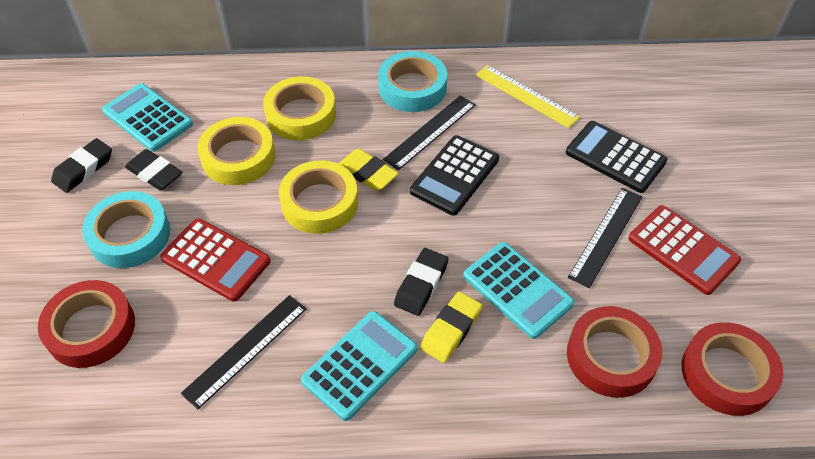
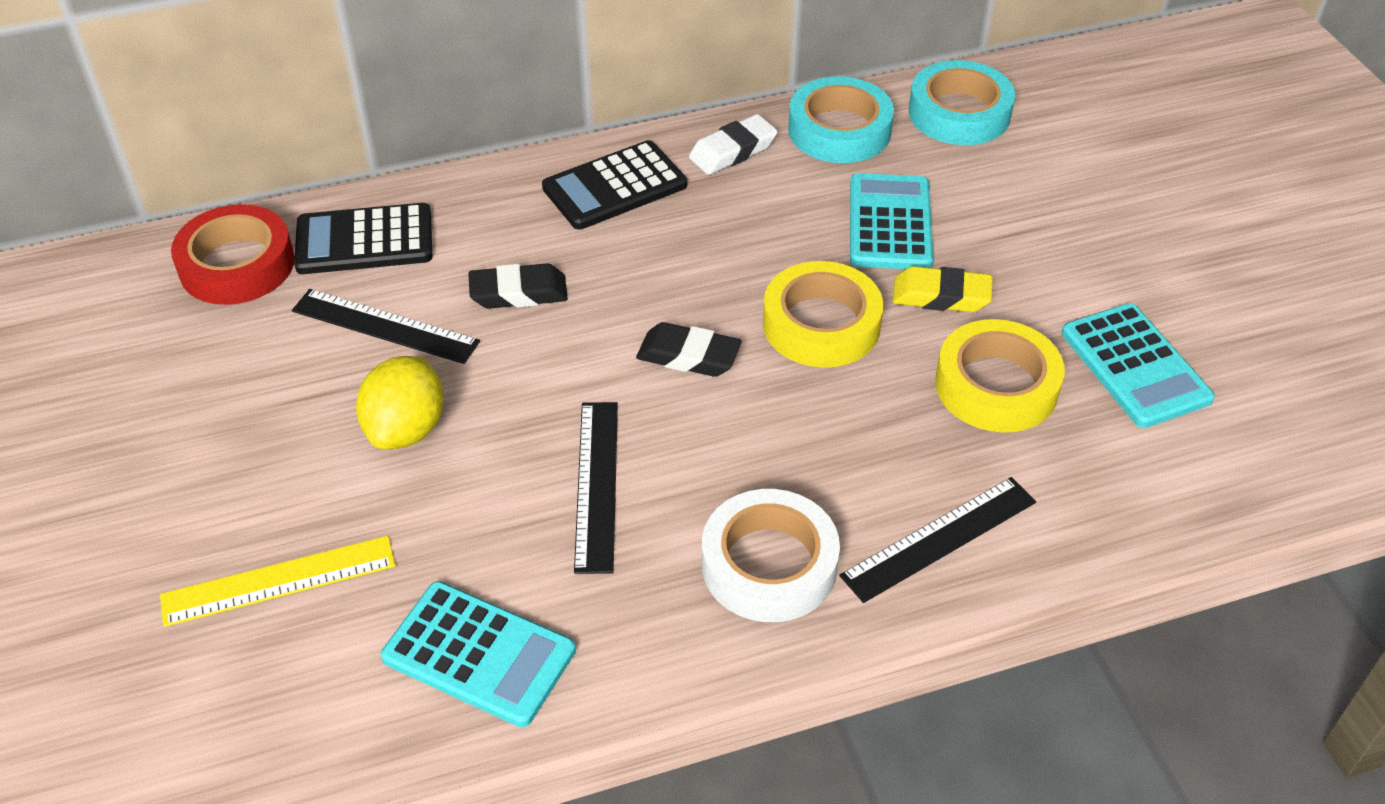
black eraser: 3 -> 2
red calculator: 2 -> 0
red tape: 3 -> 1
white eraser: 0 -> 1
white tape: 0 -> 1
yellow eraser: 2 -> 1
yellow lemon: 0 -> 1
yellow tape: 3 -> 2

